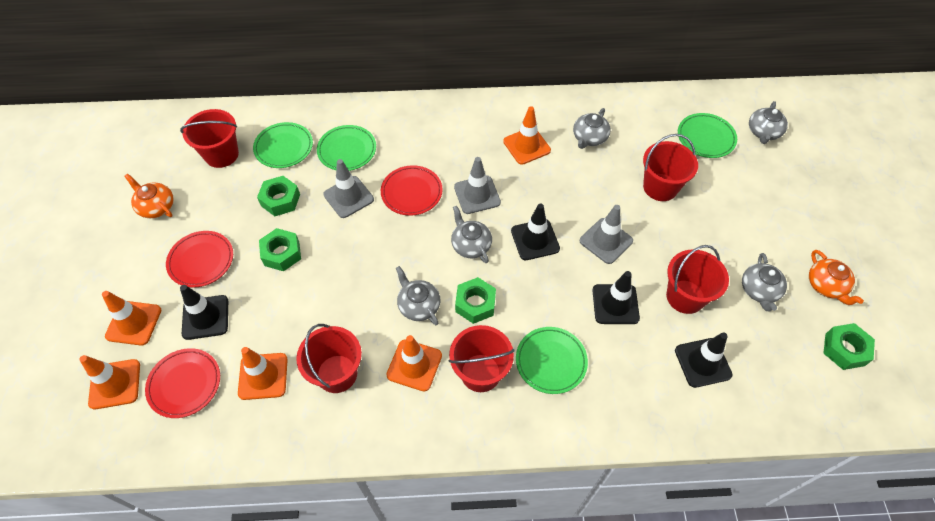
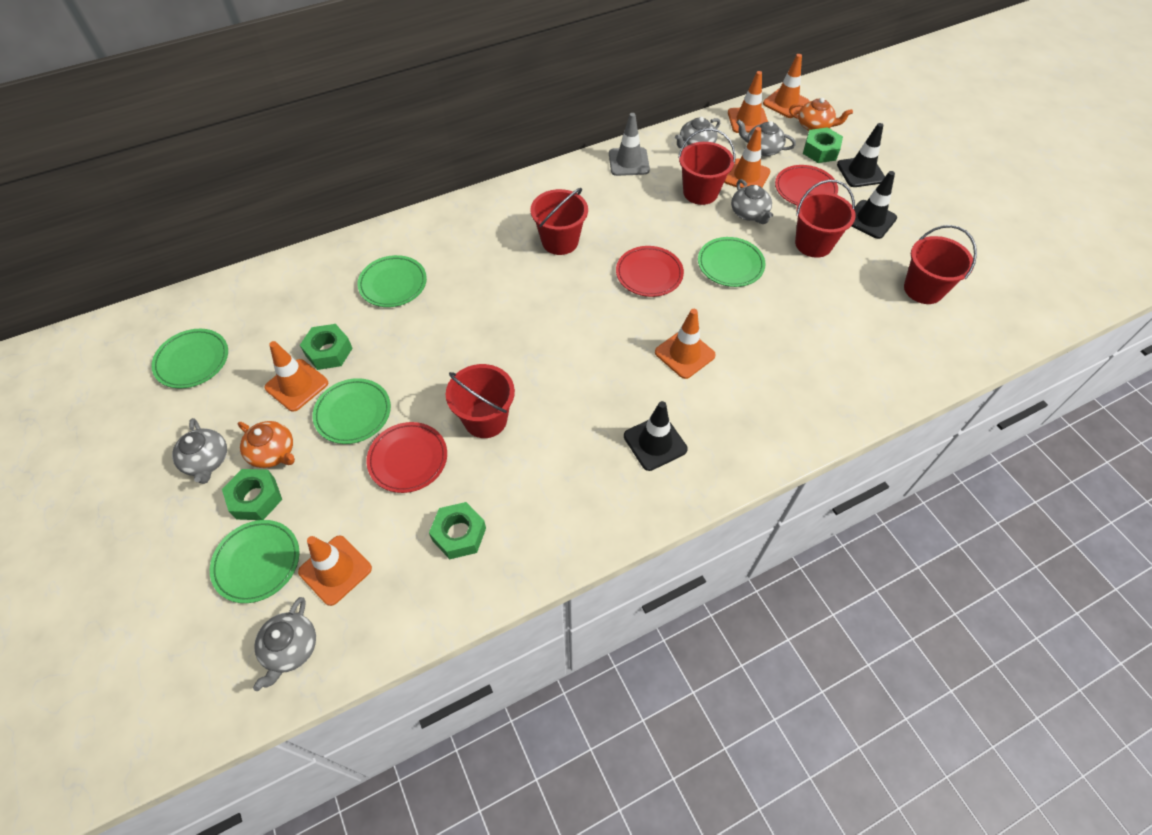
black traffic cone: 4 -> 3
green plate: 4 -> 5
grey traffic cone: 3 -> 1
orange traffic cone: 5 -> 6

